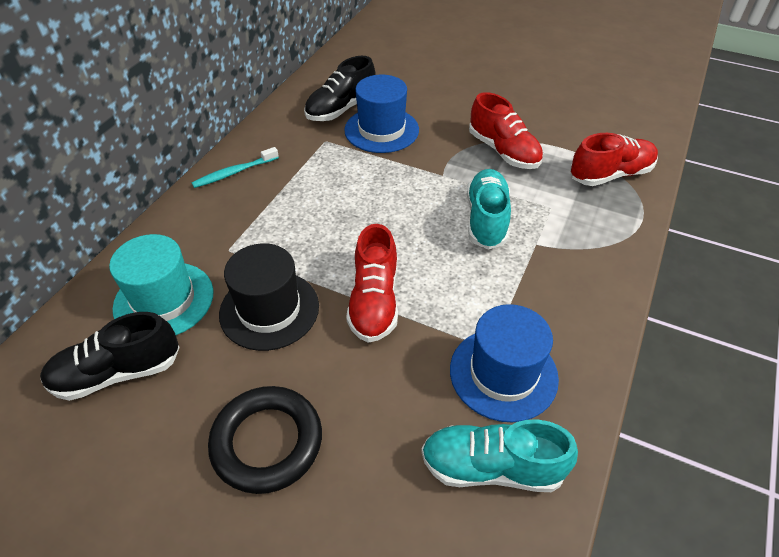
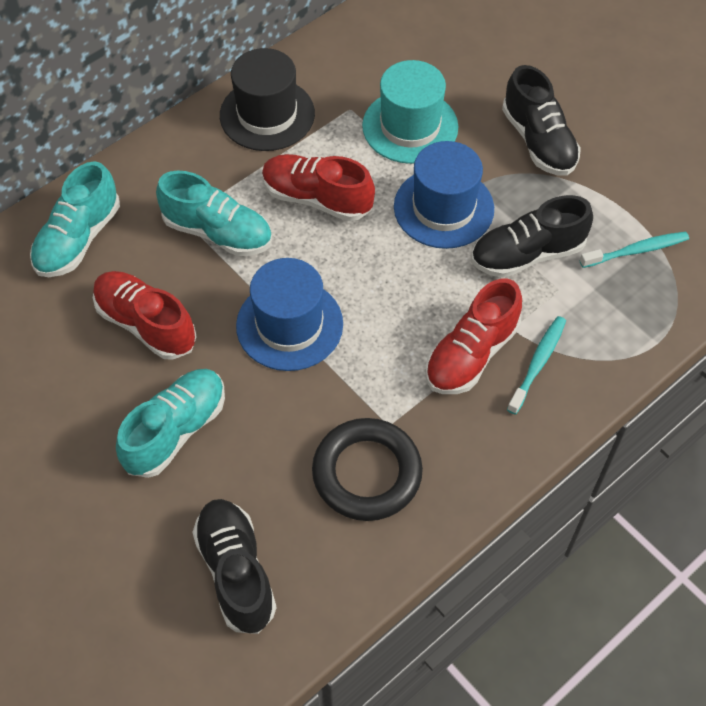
black shoe: 2 -> 3
turquoise shoe: 2 -> 3
turquoise toothbrush: 1 -> 2

